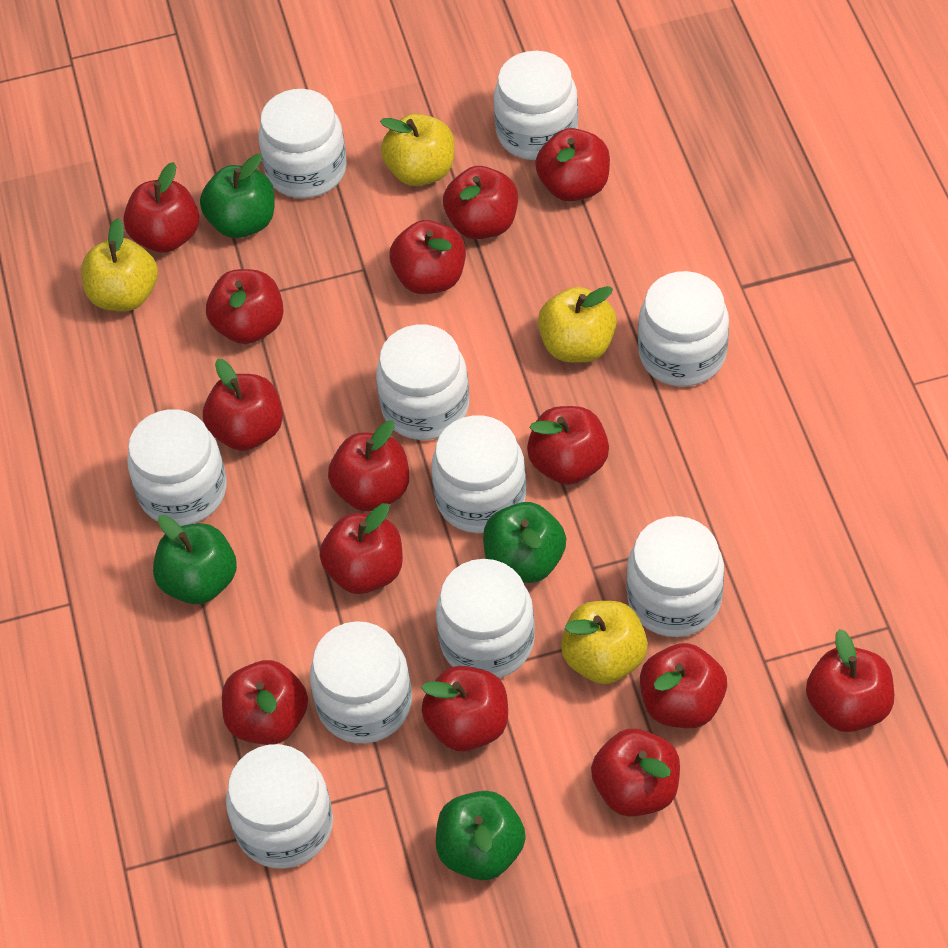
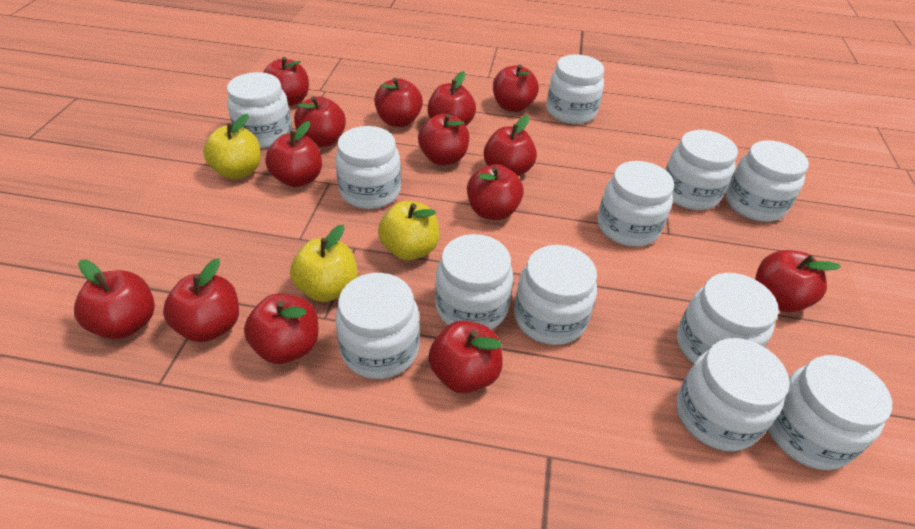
green apple: 4 -> 0
white jar: 10 -> 12
yellow apple: 4 -> 3

